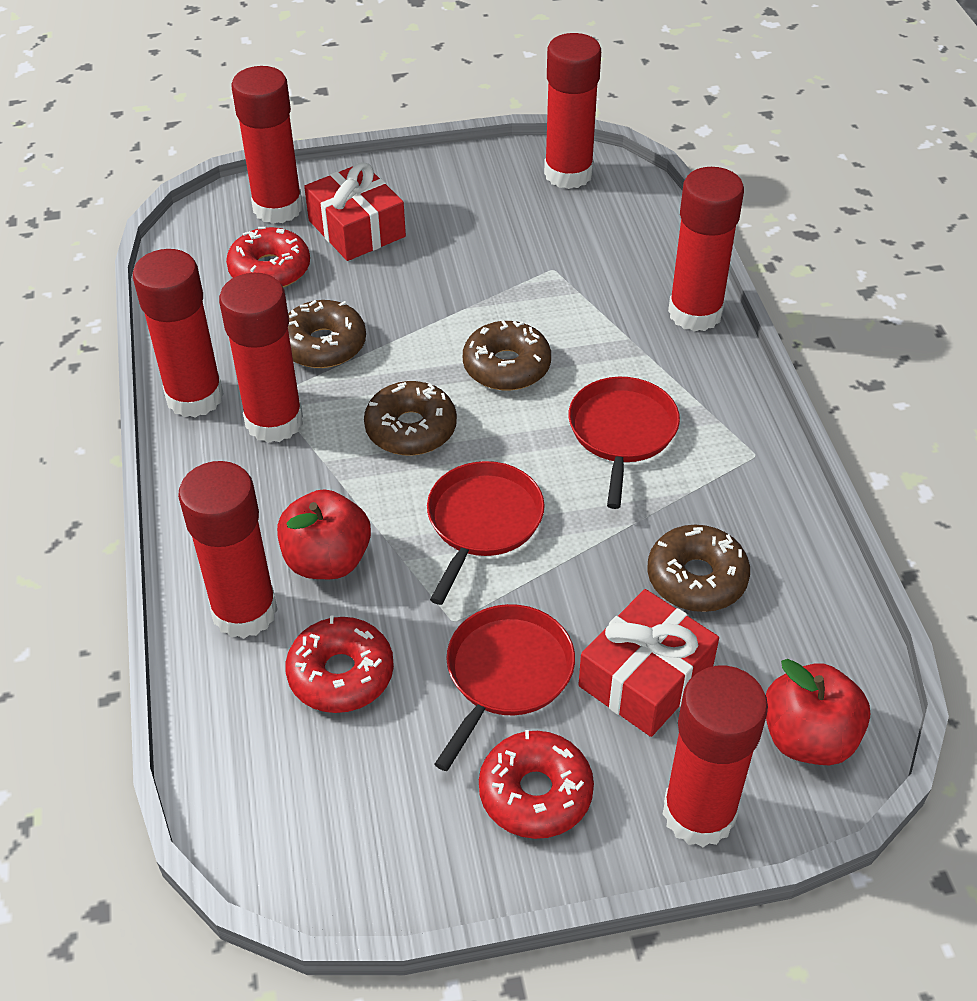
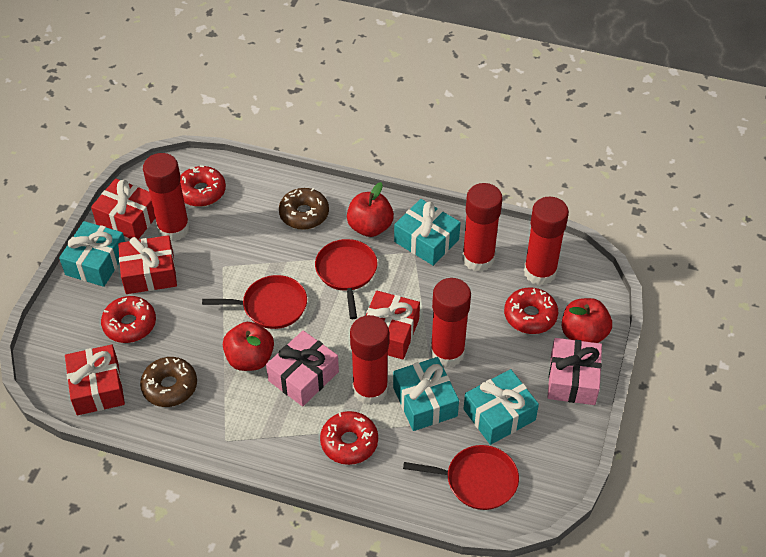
brown donut: 4 -> 2
pink gift: 0 -> 2
red apple: 2 -> 3
red donut: 3 -> 4
red gift: 2 -> 4
red glue stick: 7 -> 5
turquoise gift: 0 -> 4

